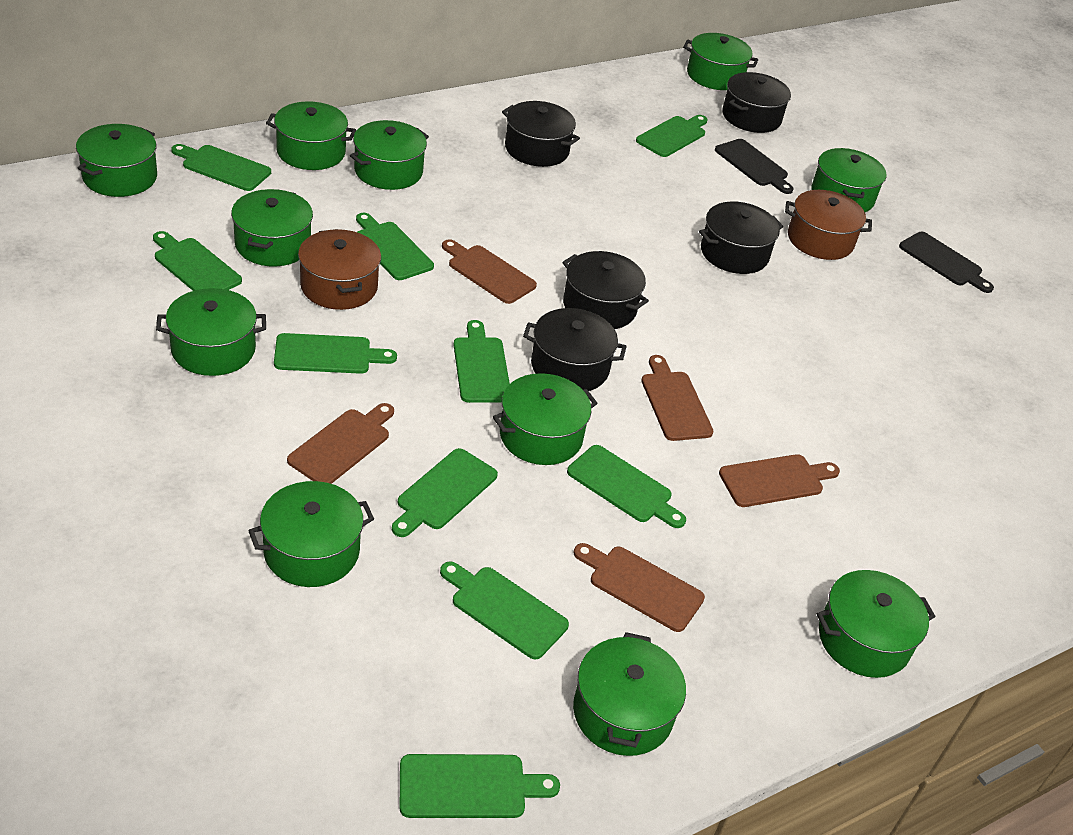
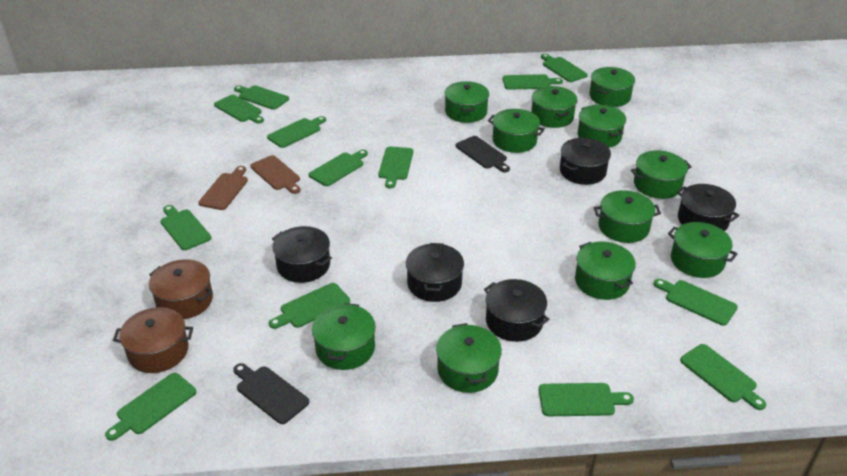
brown cutting board: 5 -> 2
green cutting board: 10 -> 13

